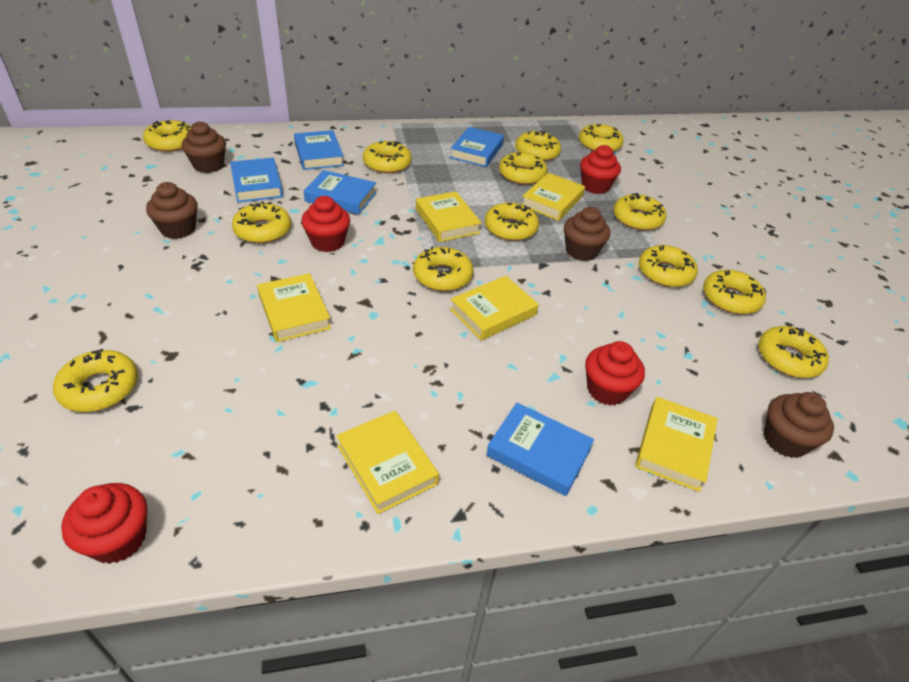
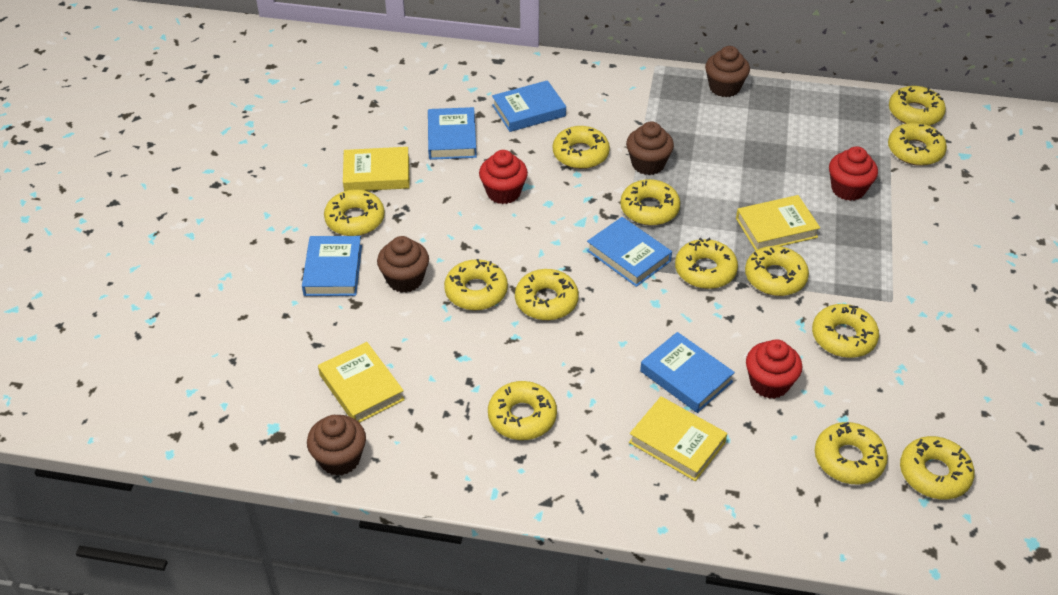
red cupcake: 4 -> 3
yellow book: 6 -> 4

